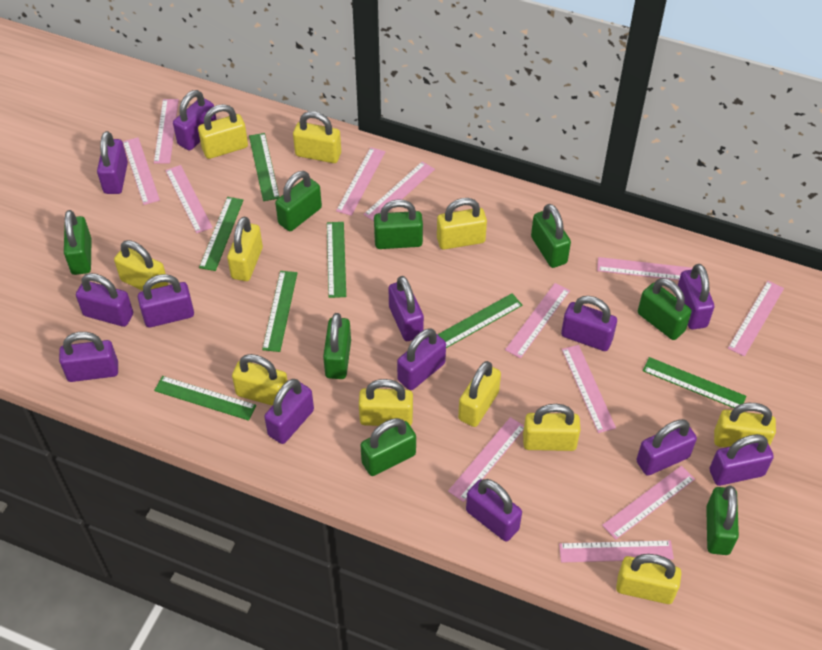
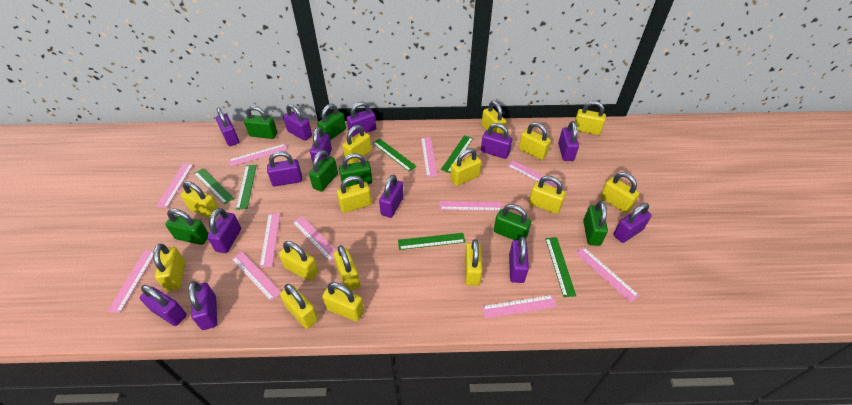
green padlock: 8 -> 7
green ruler: 7 -> 6
pink ruler: 12 -> 11
yellow padlock: 11 -> 15

